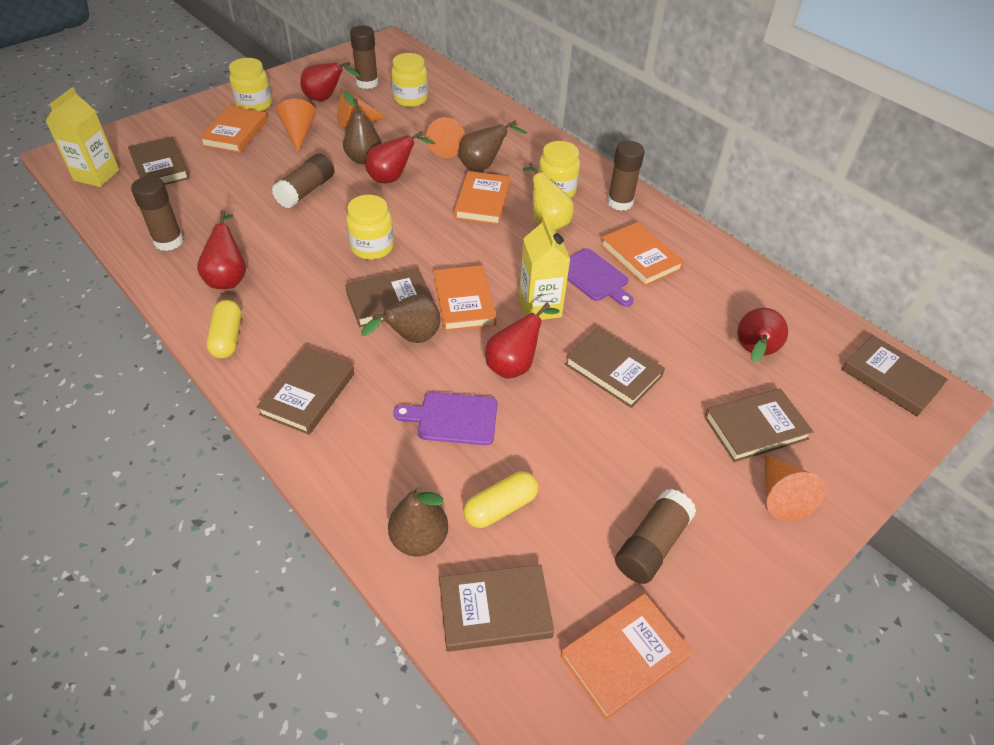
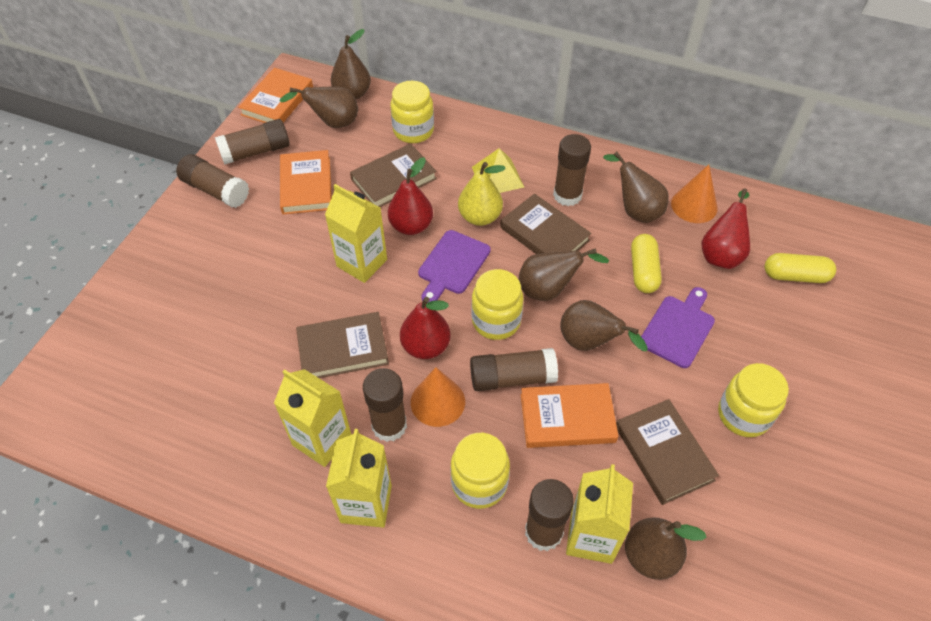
brown book: 7 -> 4
brown glue stick: 5 -> 6
brown pear: 4 -> 6
orange book: 5 -> 3
orange cone: 4 -> 2
red pear: 5 -> 3
yellow carton: 2 -> 4
yellow pyramid: 0 -> 1

